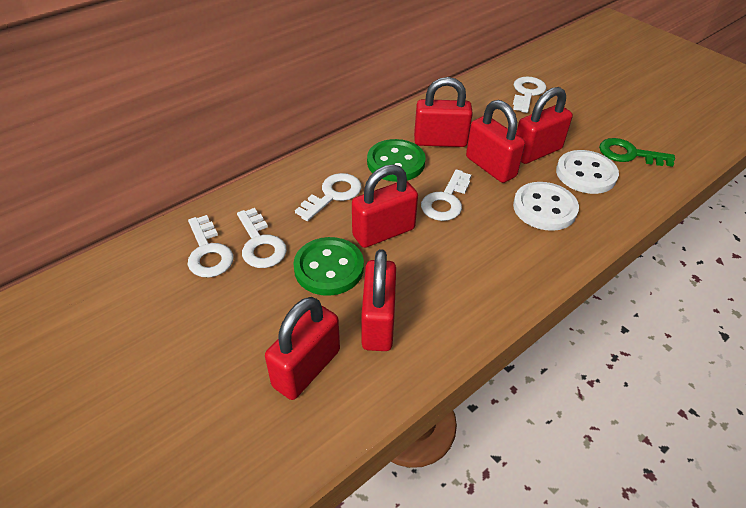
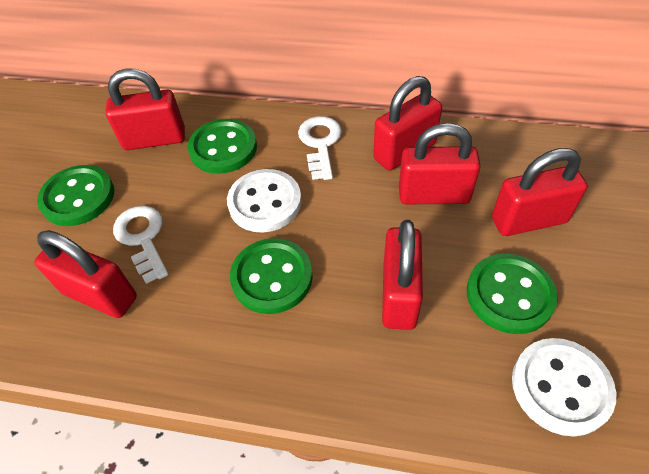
green button: 2 -> 4
green key: 1 -> 0
white key: 5 -> 2

